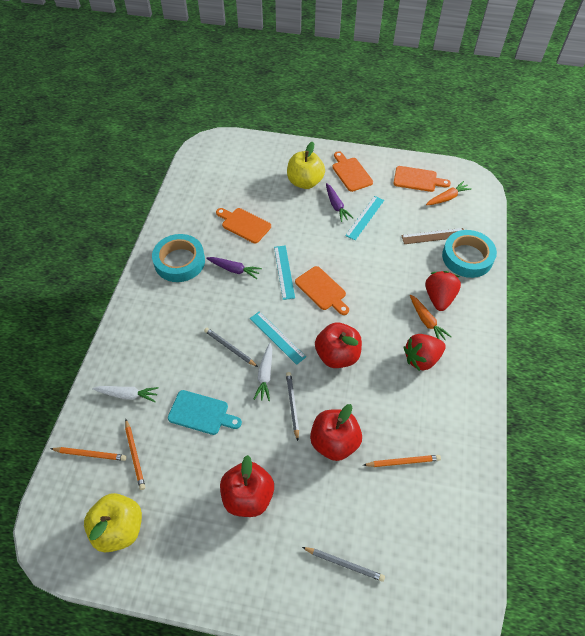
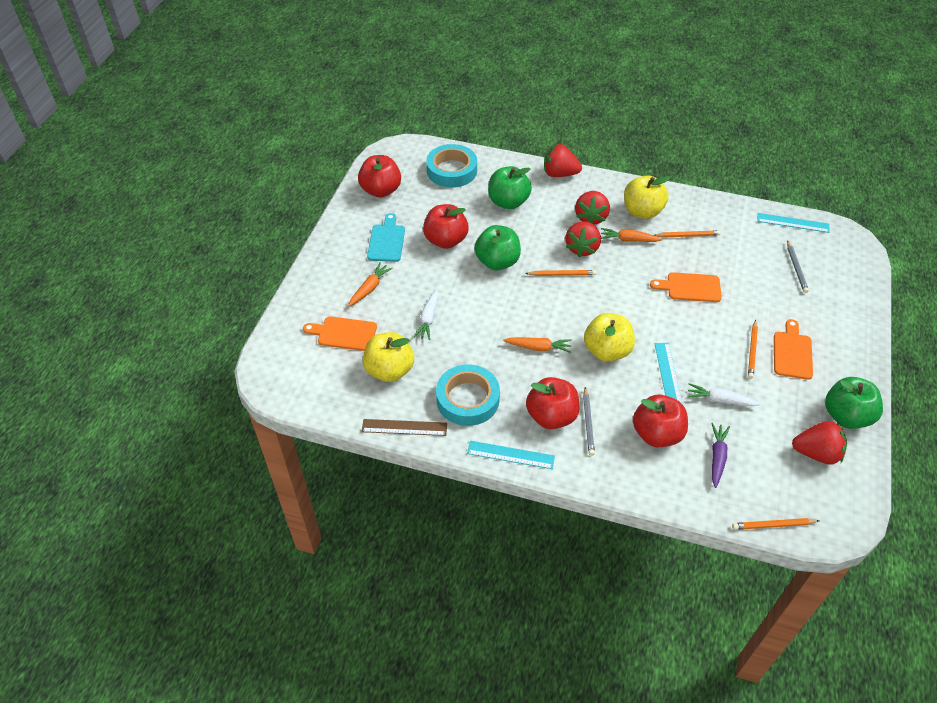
green apple: 0 -> 3
grey pencil: 3 -> 2
orange carrot: 2 -> 3
orange cutting board: 4 -> 3
orange pencil: 3 -> 4
purple carrot: 2 -> 1
red apple: 3 -> 4
red strawberry: 2 -> 4
yellow apple: 2 -> 3

